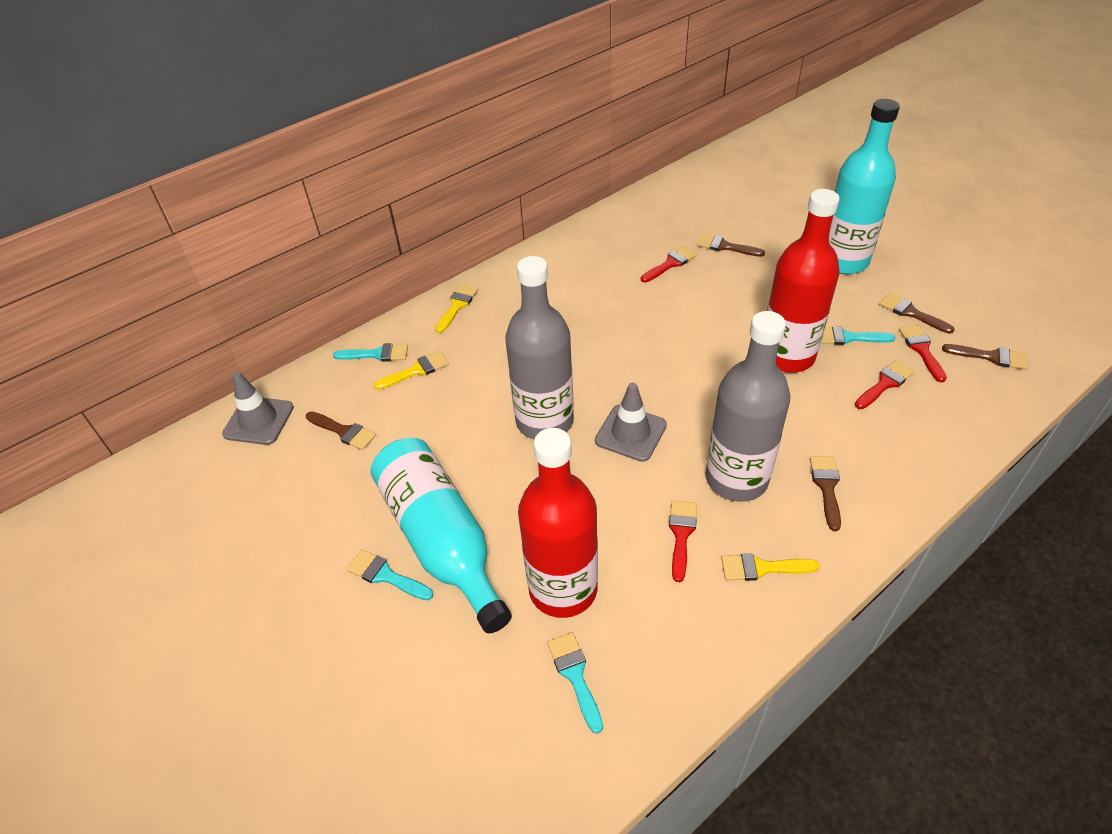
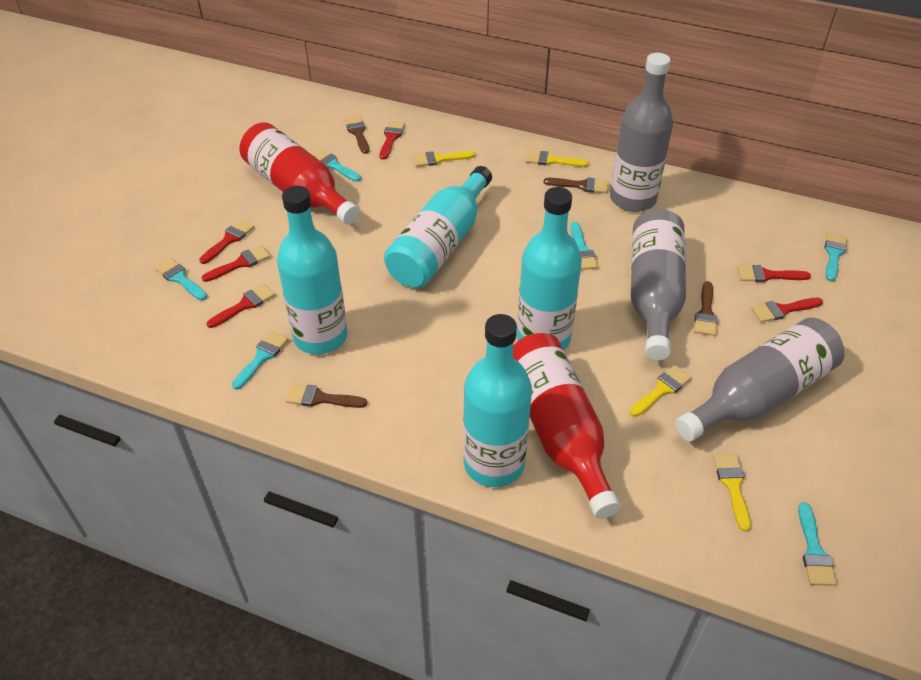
brown brush: 5 -> 4
grey bottle: 2 -> 3
grey traffic cone: 2 -> 0
red brush: 4 -> 6
turquoise bottle: 2 -> 4
turquoise brush: 4 -> 6
yellow brush: 3 -> 4

